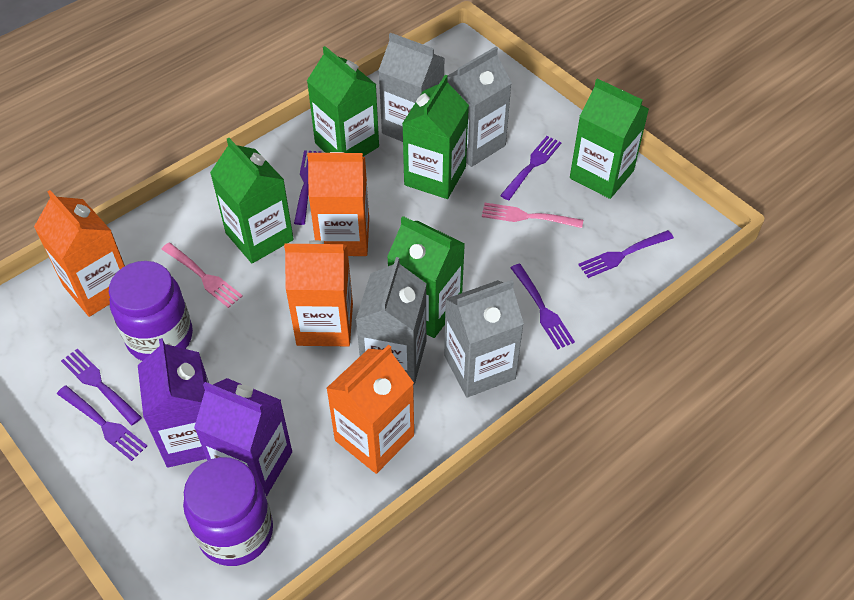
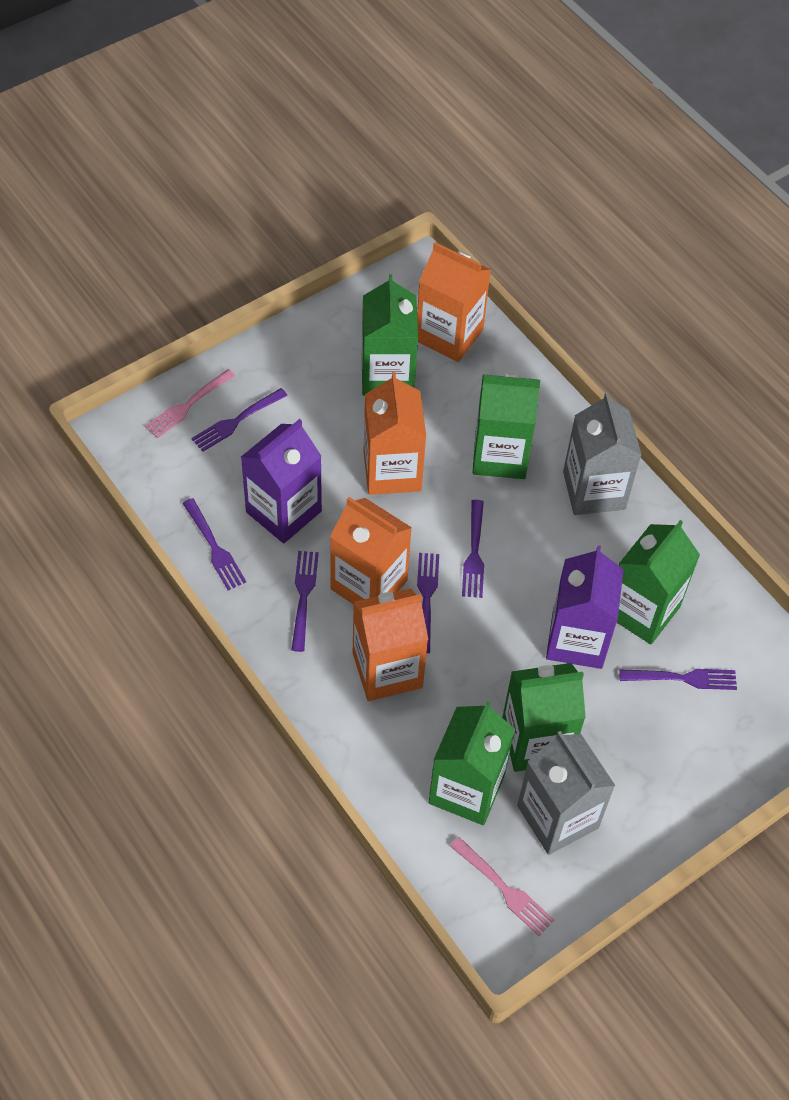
grey carton: 4 -> 2
purple jar: 2 -> 0

